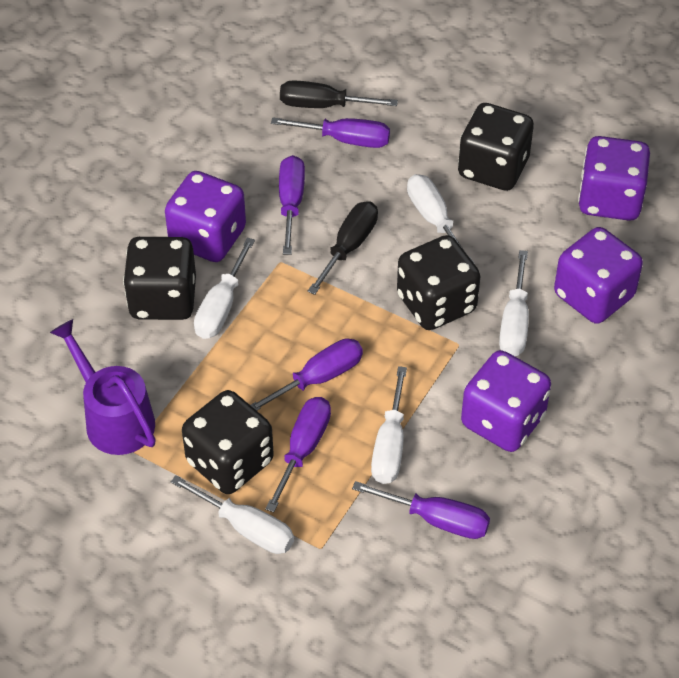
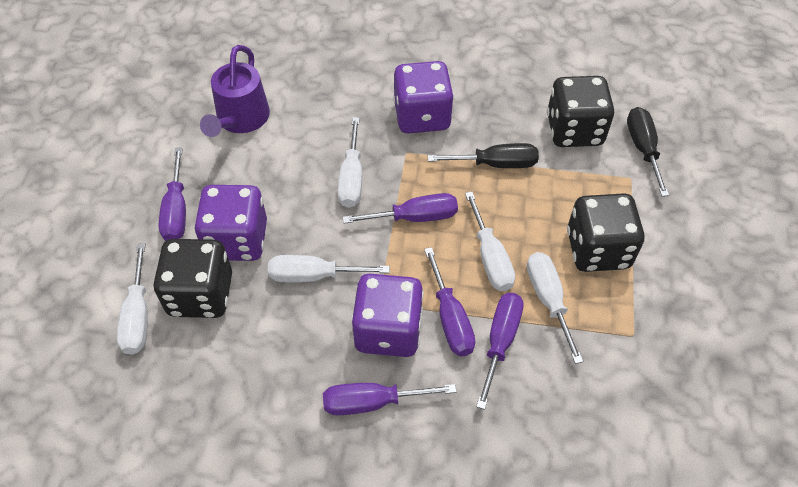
black dice: 4 -> 3
purple dice: 4 -> 3

